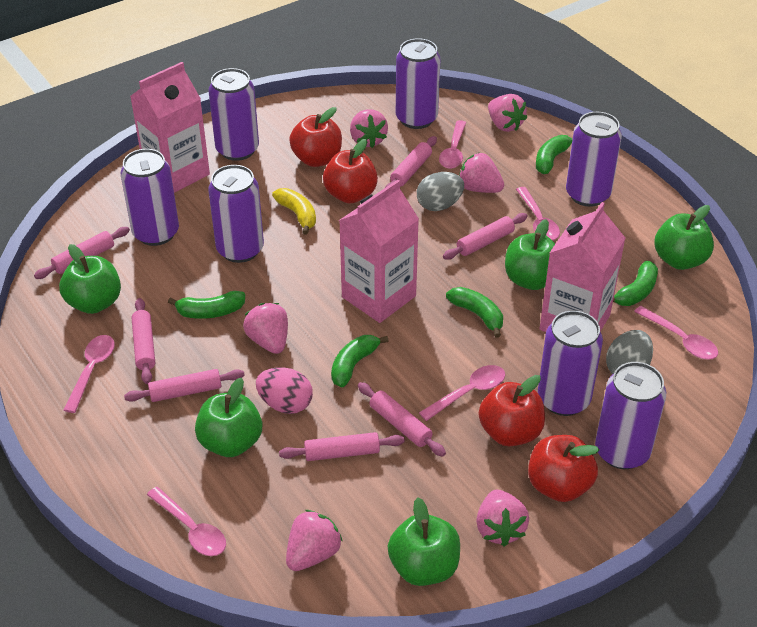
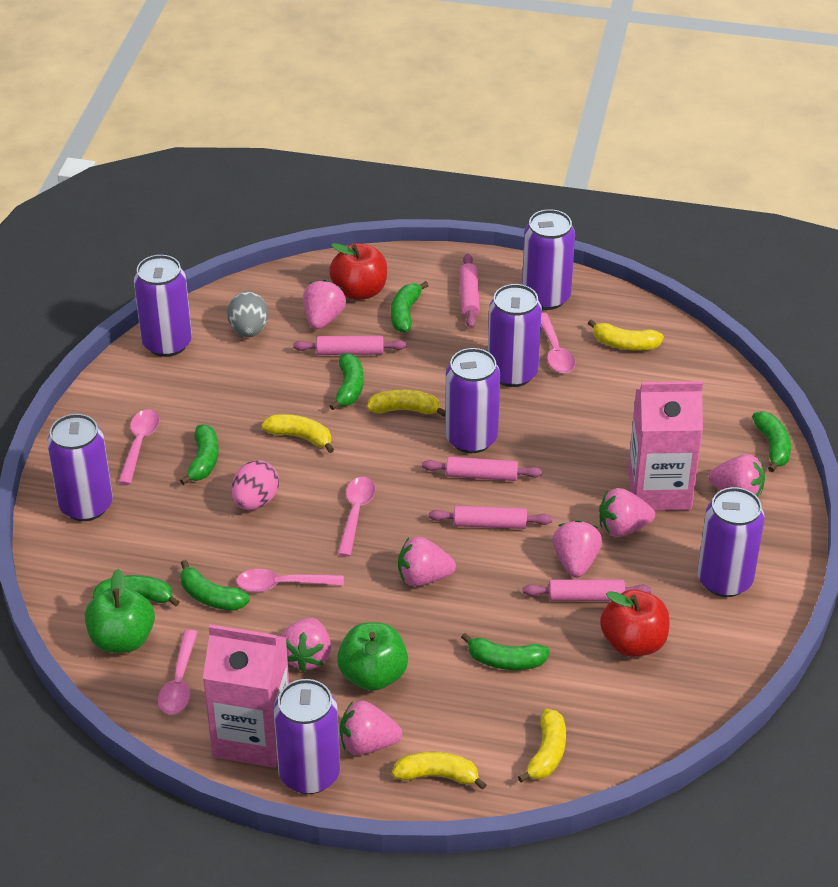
green apple: 5 -> 2
green banana: 5 -> 7
grey egg: 2 -> 1
pink carton: 3 -> 2
pink rolling pin: 7 -> 5
pink spoon: 6 -> 5
pink strawberry: 6 -> 7
red apple: 4 -> 2
yellow banana: 1 -> 5

